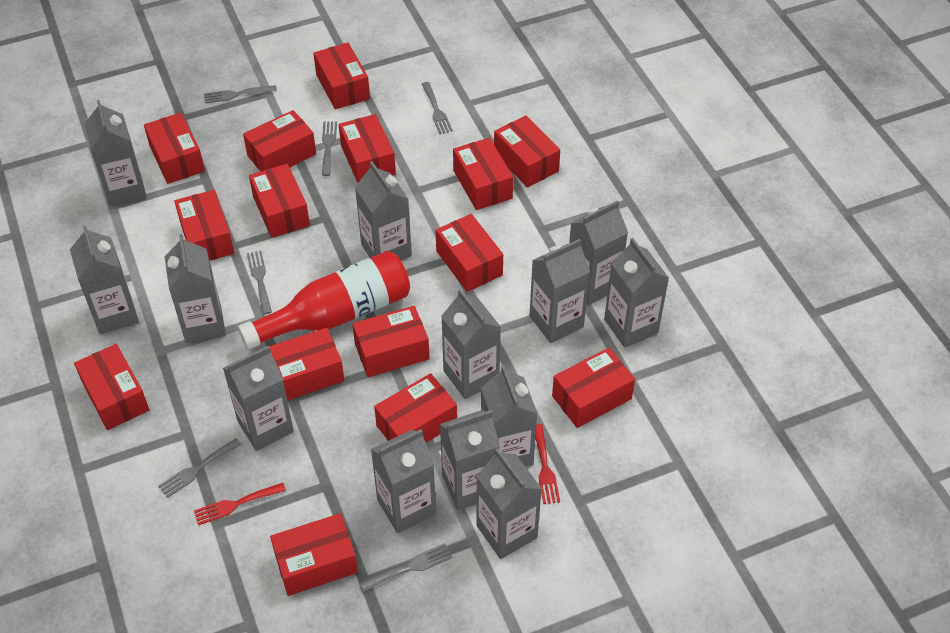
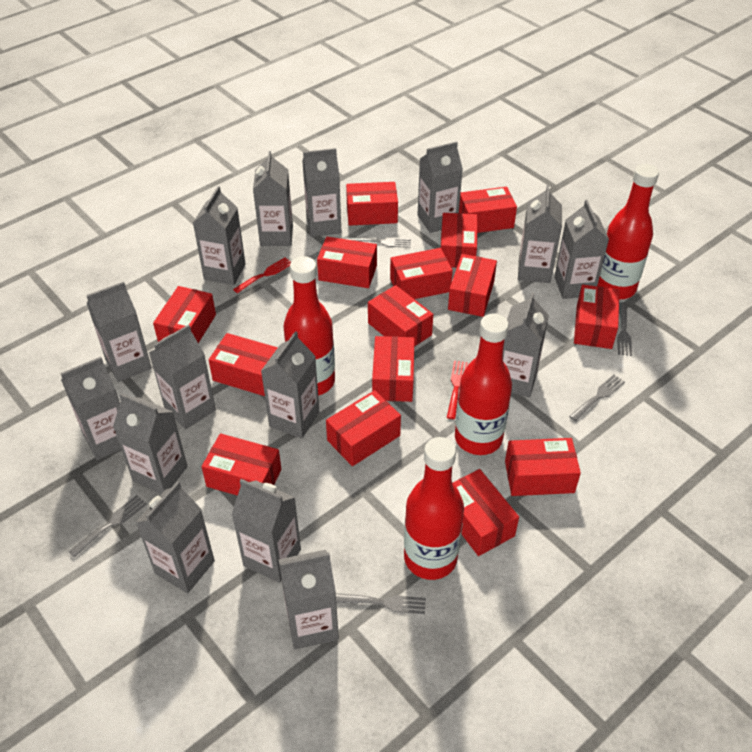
grey carton: 13 -> 15
grey fork: 6 -> 5
red bottle: 1 -> 4

